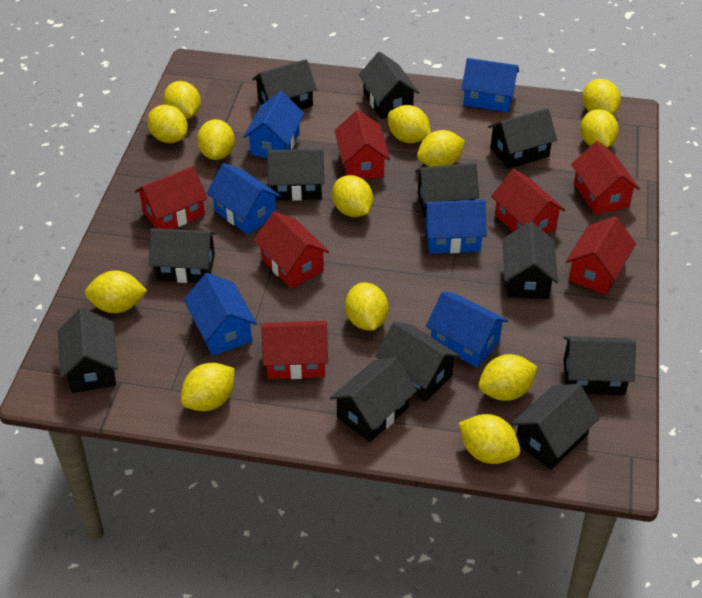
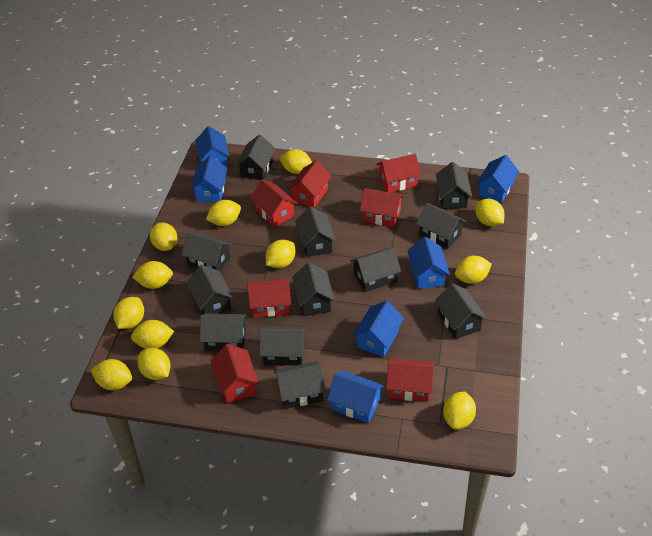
yellow lemon: 13 -> 12

